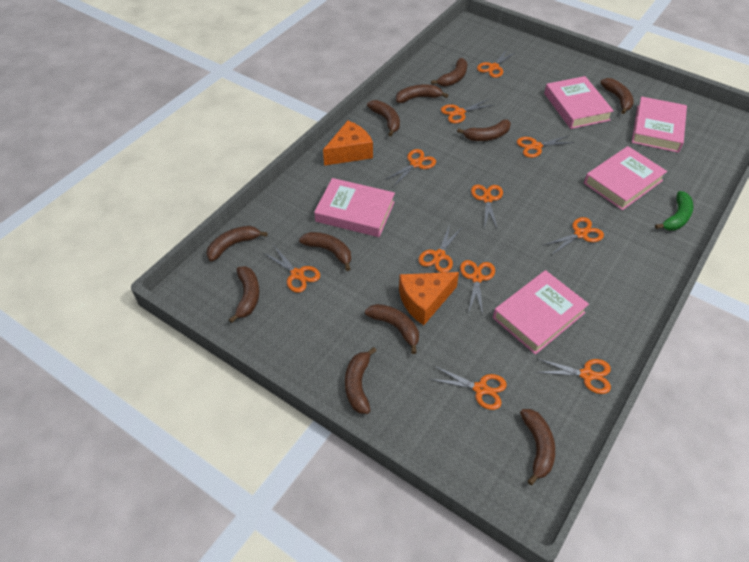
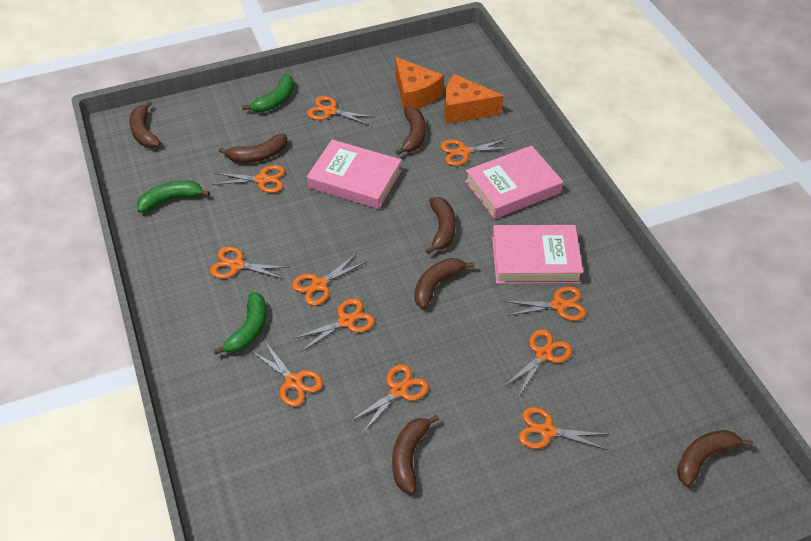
brown banana: 11 -> 7
green banana: 1 -> 3
pink book: 5 -> 3

